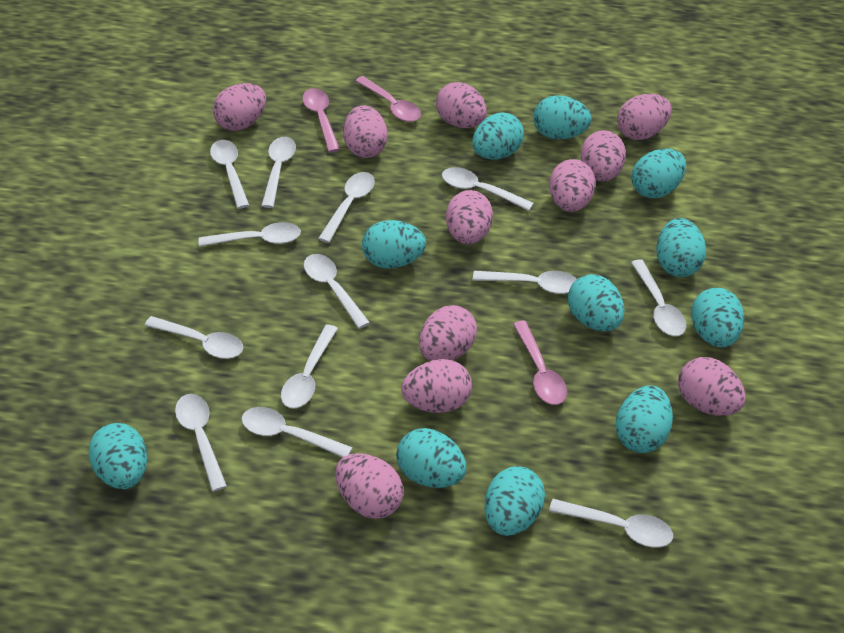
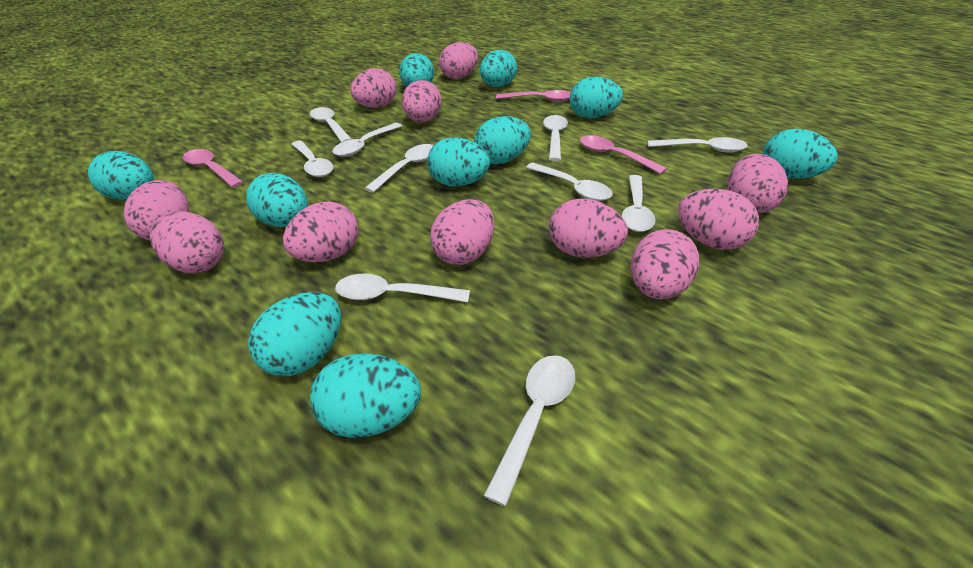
turquoise egg: 11 -> 10
white spoon: 13 -> 10

